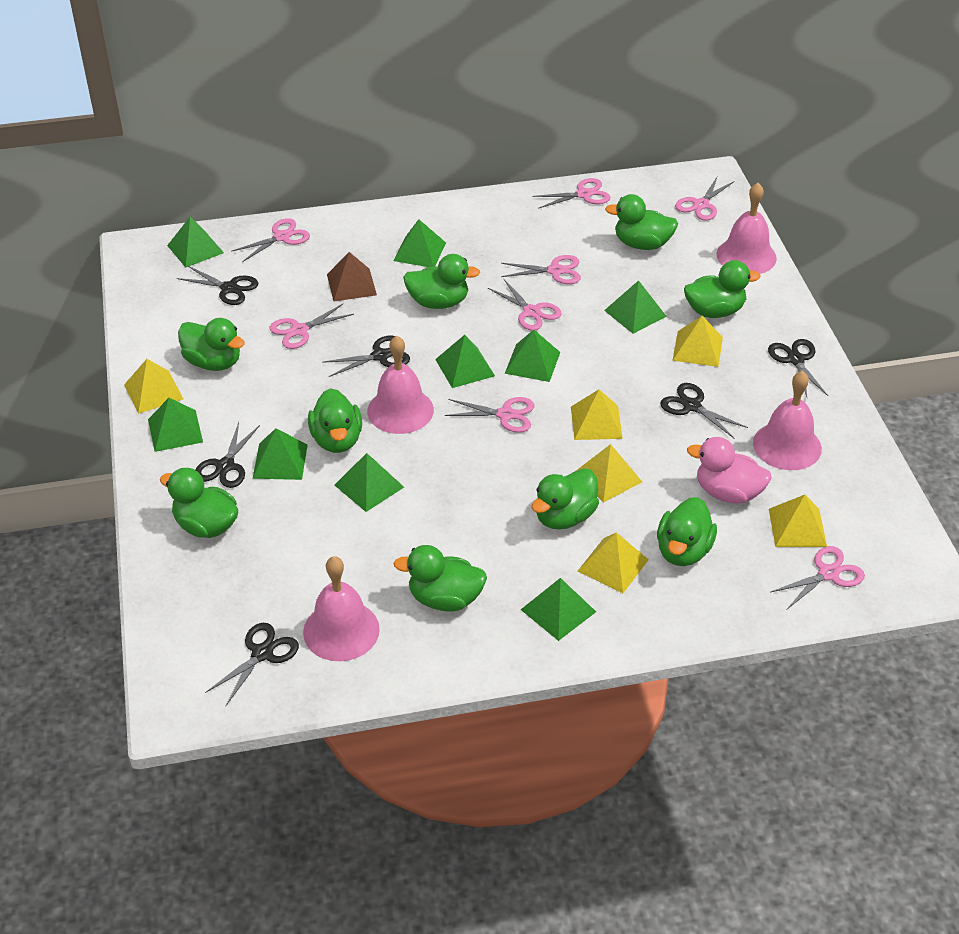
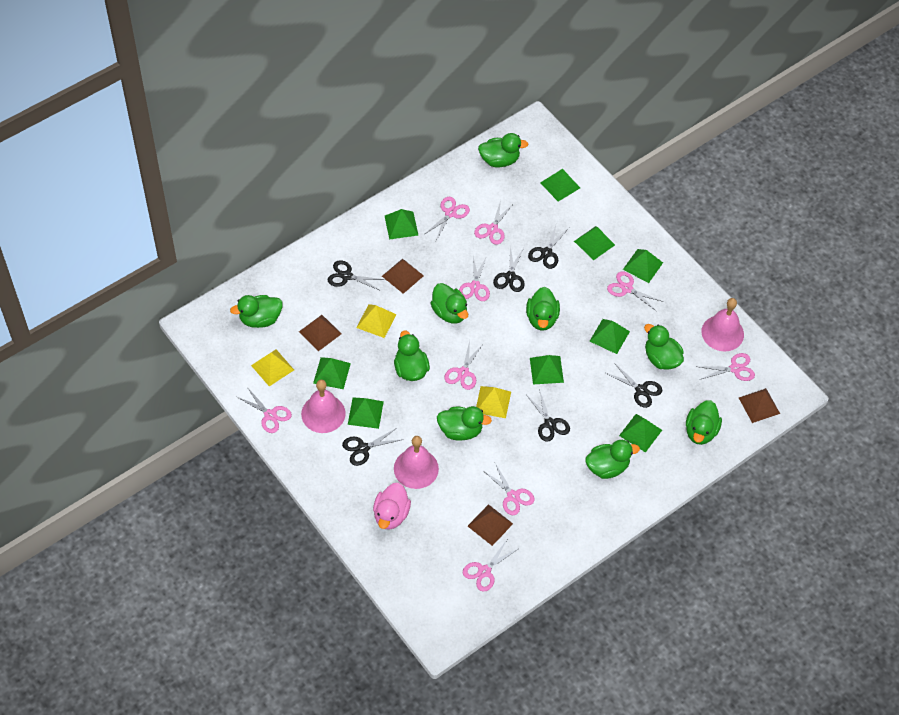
brown pyramid: 1 -> 4
pink bell: 4 -> 3
pink scissors: 8 -> 9
yellow pyramid: 6 -> 3

